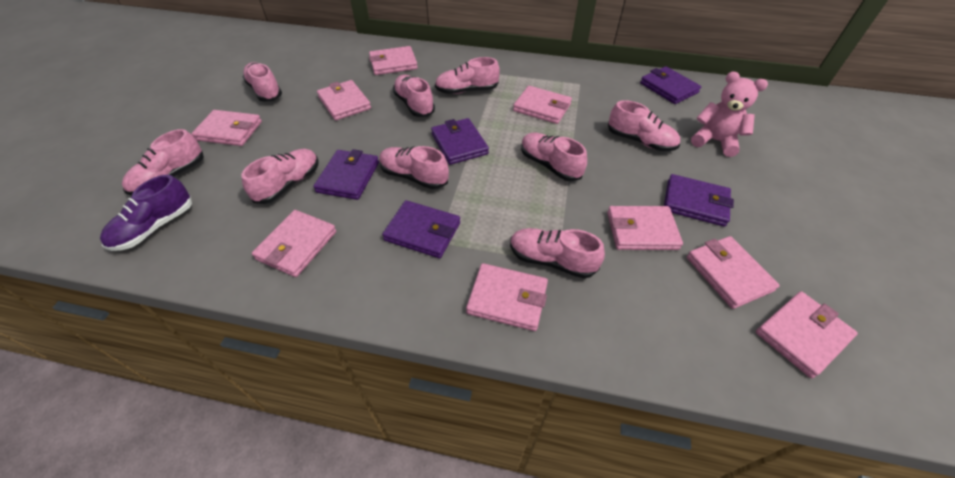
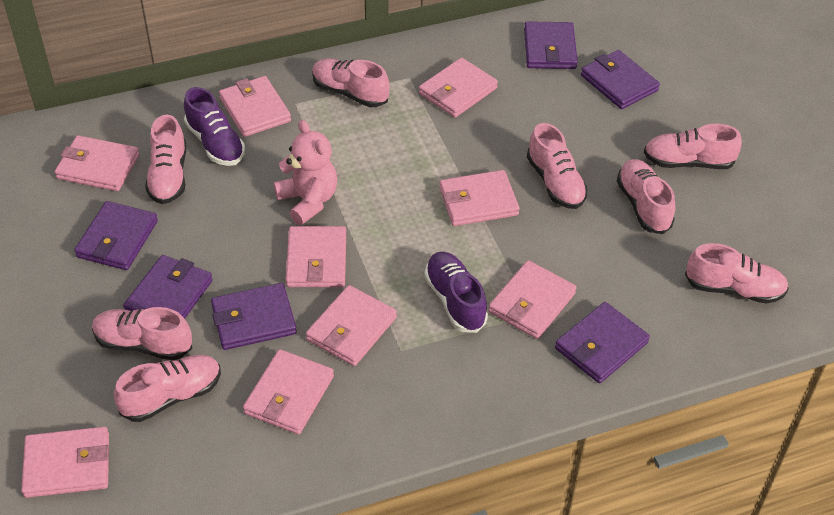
pink shoe: 9 -> 8
purple shoe: 1 -> 2
purple wallet: 5 -> 6

